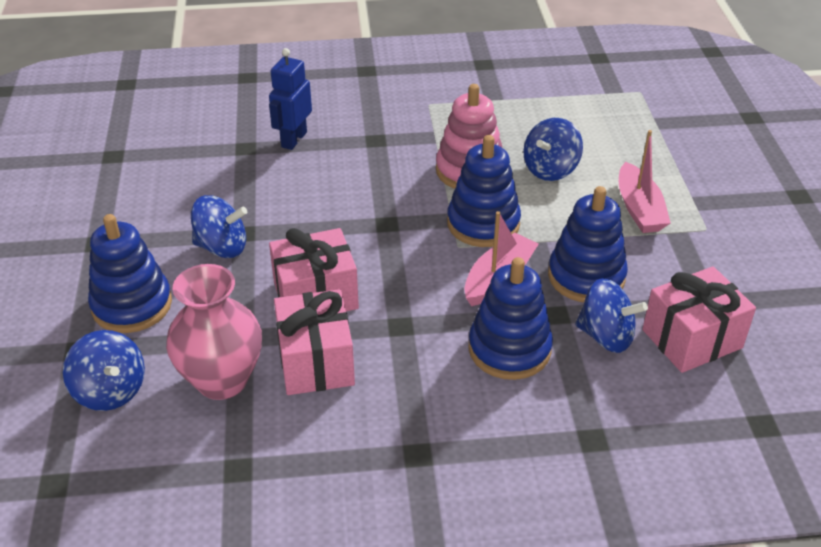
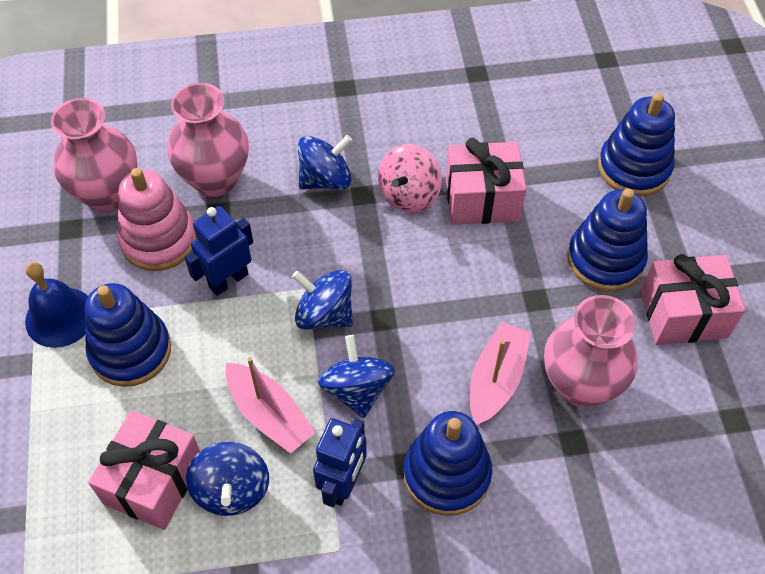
blue bell: 0 -> 1
blue robot: 1 -> 2
pink spinning top: 0 -> 1
pink vase: 1 -> 3

